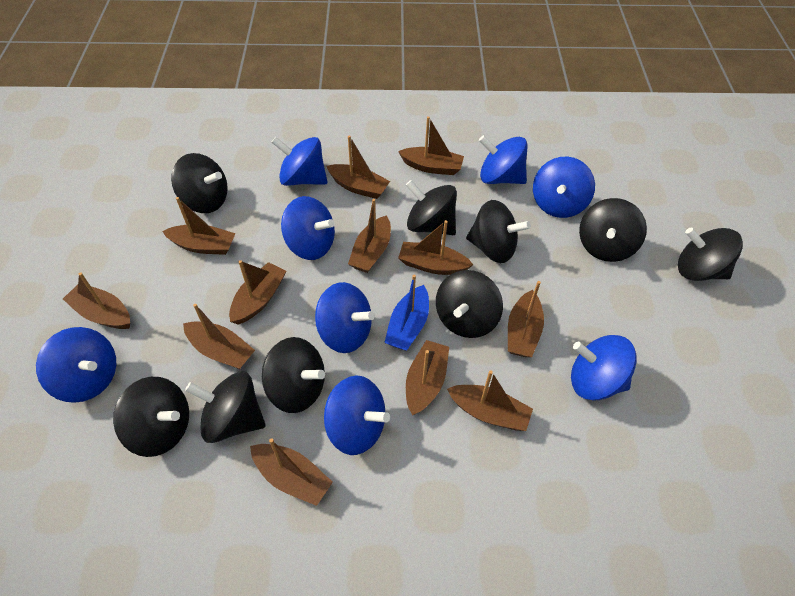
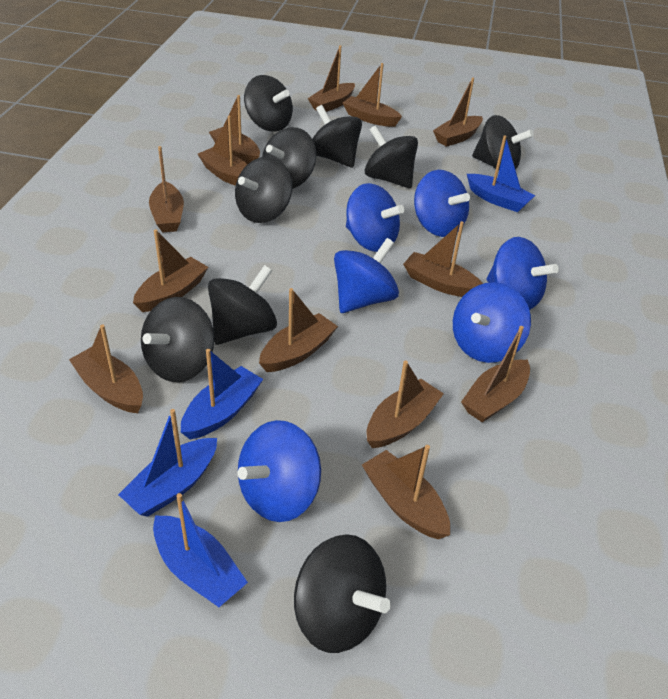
blue boat: 1 -> 4
blue spinning top: 8 -> 6
brown boat: 12 -> 13

